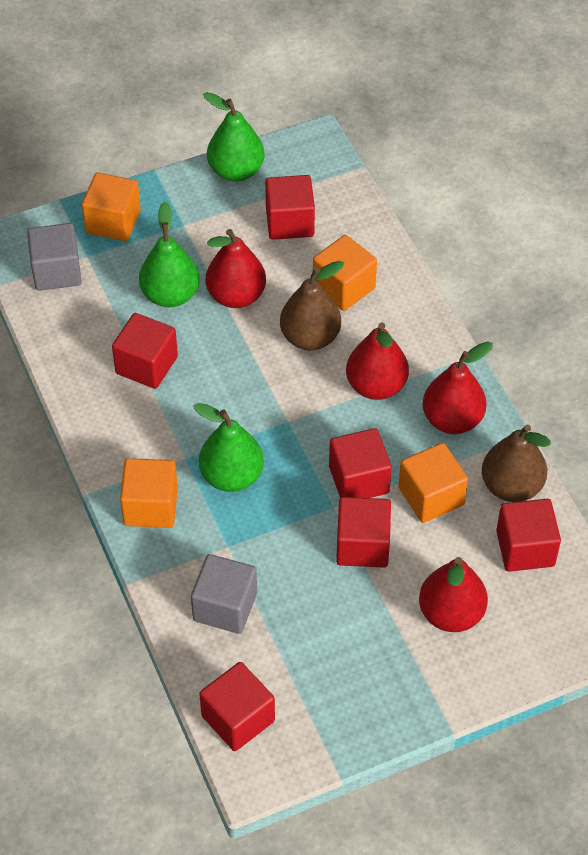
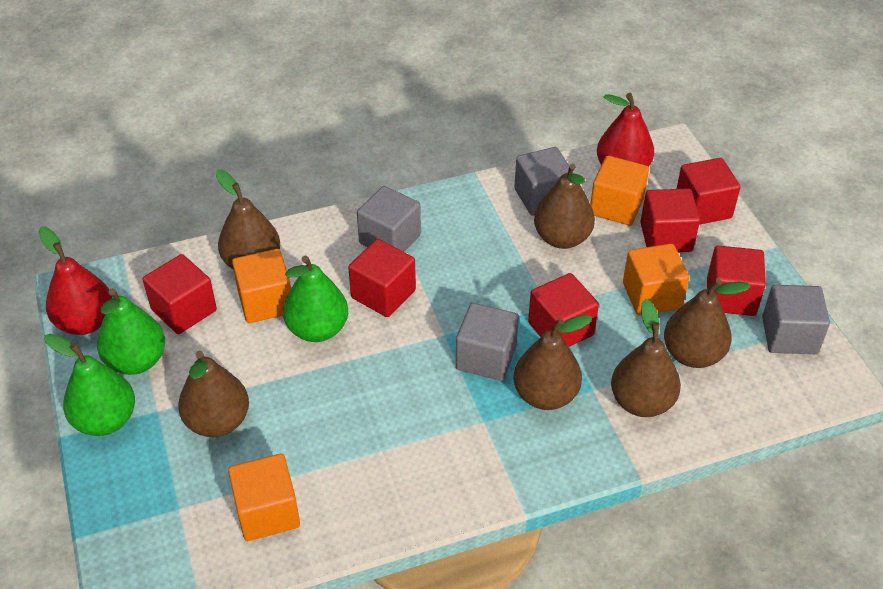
brown pear: 2 -> 6
grey cube: 2 -> 4
red pear: 4 -> 2

